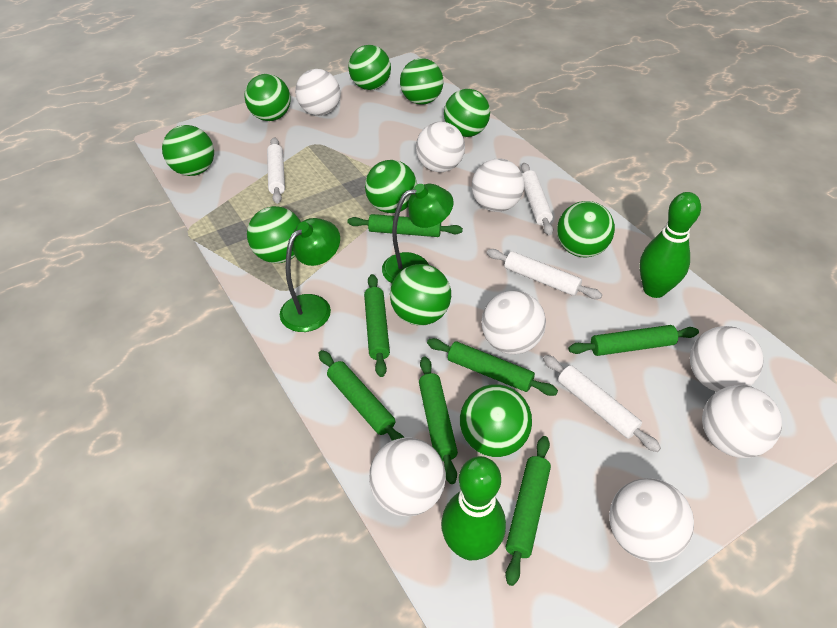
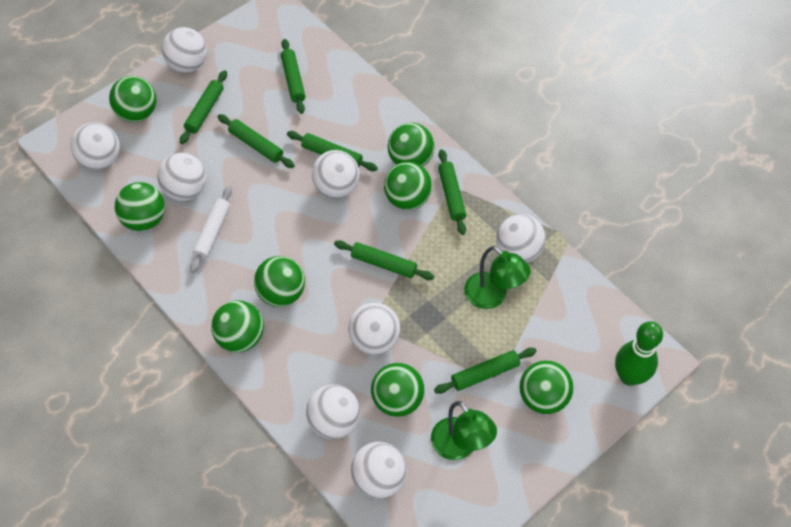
green ball: 10 -> 8
green bowling pin: 2 -> 1
white rolling pin: 4 -> 1

